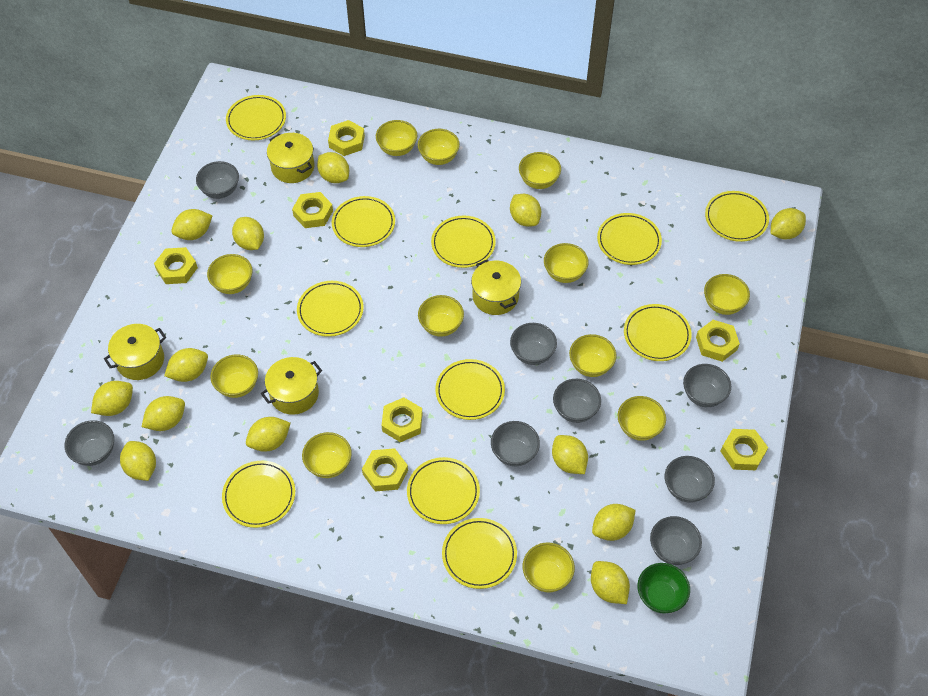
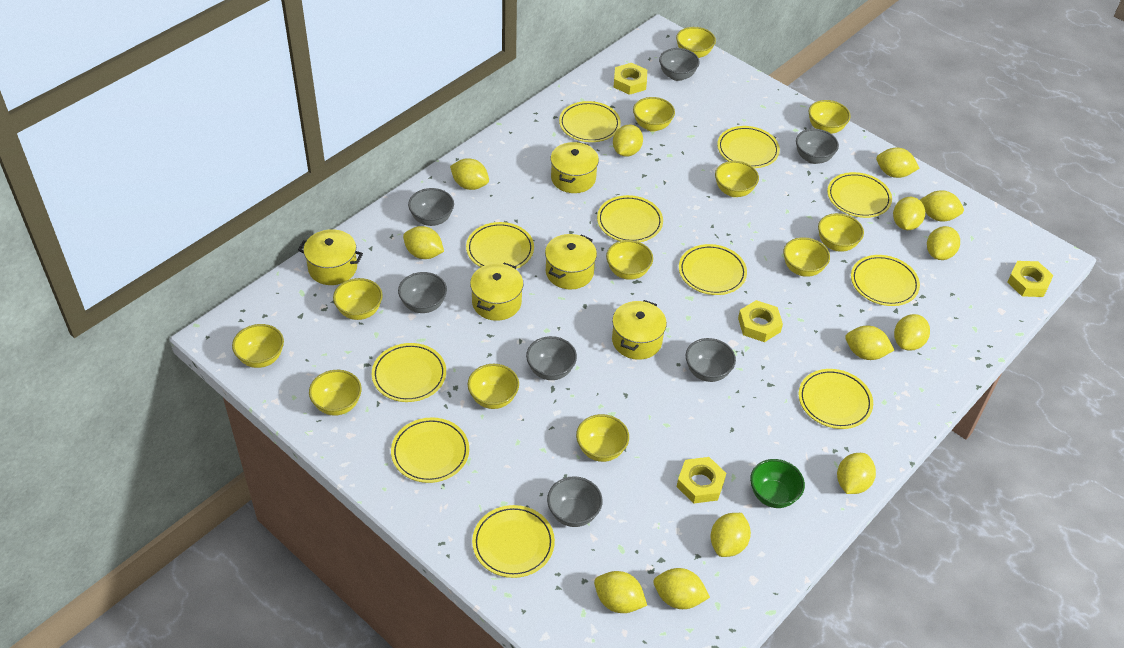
grey bowl: 8 -> 7
yellow nut: 7 -> 4
yellow pot: 4 -> 5

